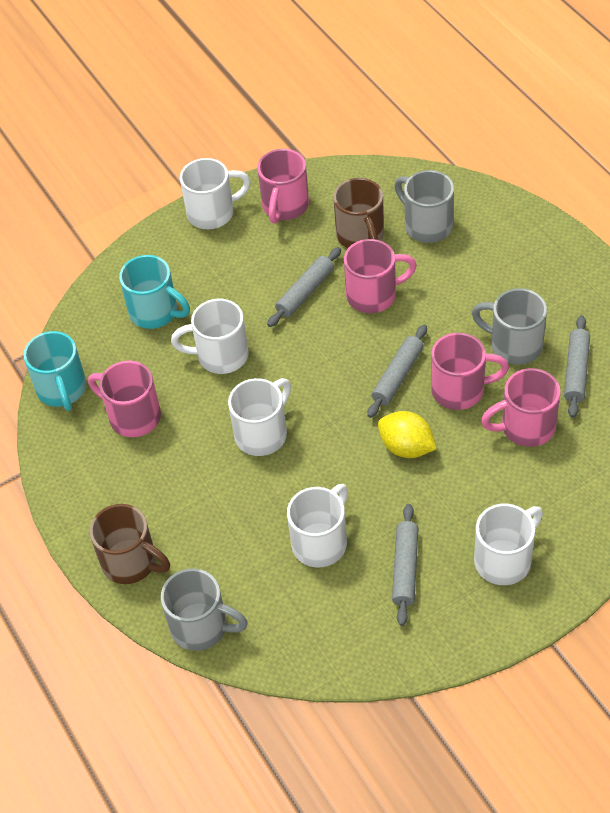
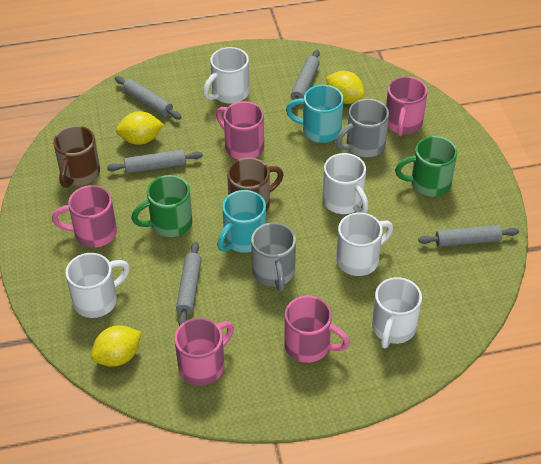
green mug: 0 -> 2
grey mug: 3 -> 2
grey rolling pin: 4 -> 5
yellow lemon: 1 -> 3

